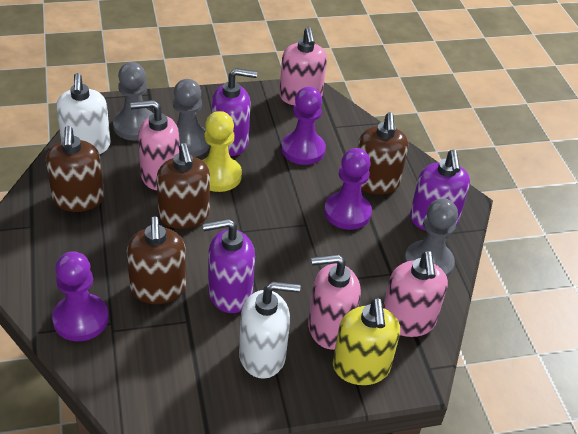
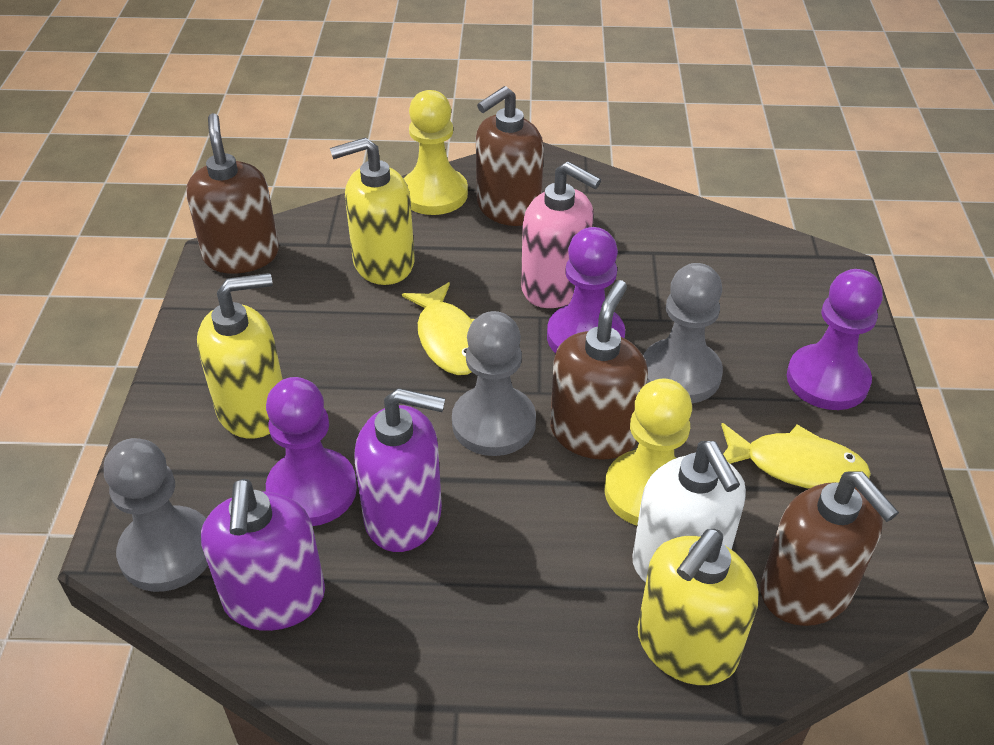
pink soap dispenser: 4 -> 1
purple soap dispenser: 3 -> 2
white soap dispenser: 2 -> 1
yellow fish: 0 -> 2
yellow pawn: 1 -> 2
yellow soap dispenser: 1 -> 3

